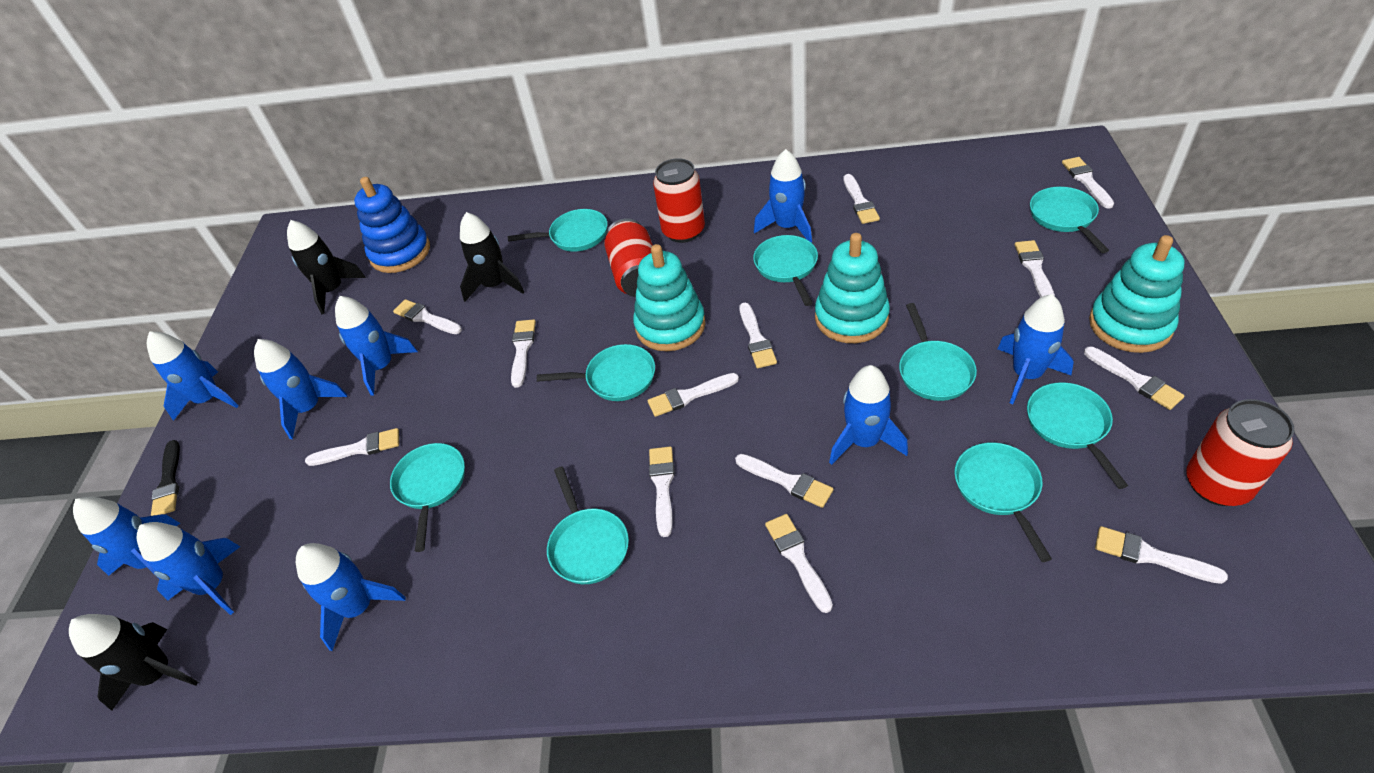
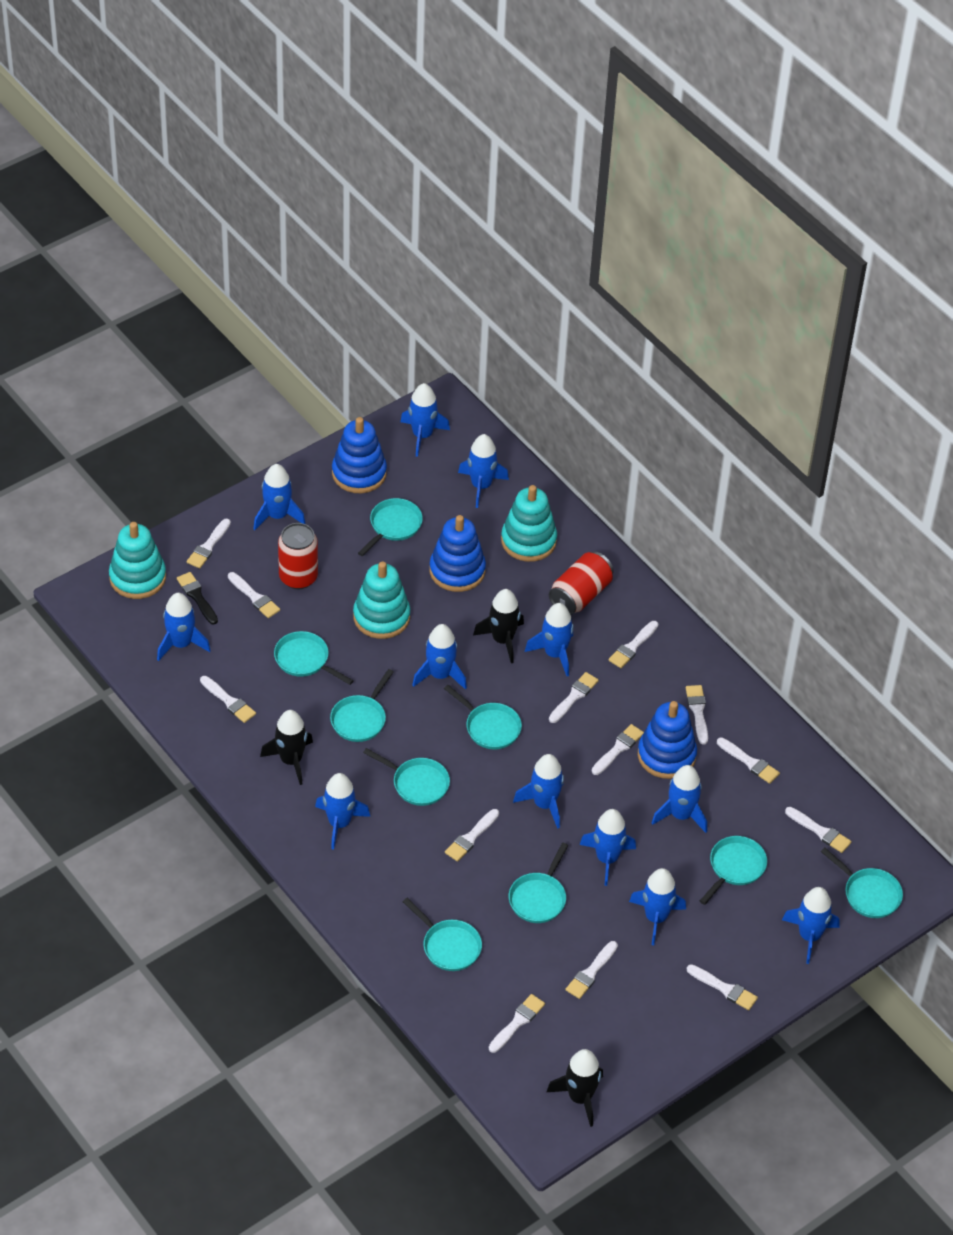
blue rocket: 9 -> 12
blue stacking toy: 1 -> 3
red can: 3 -> 2

